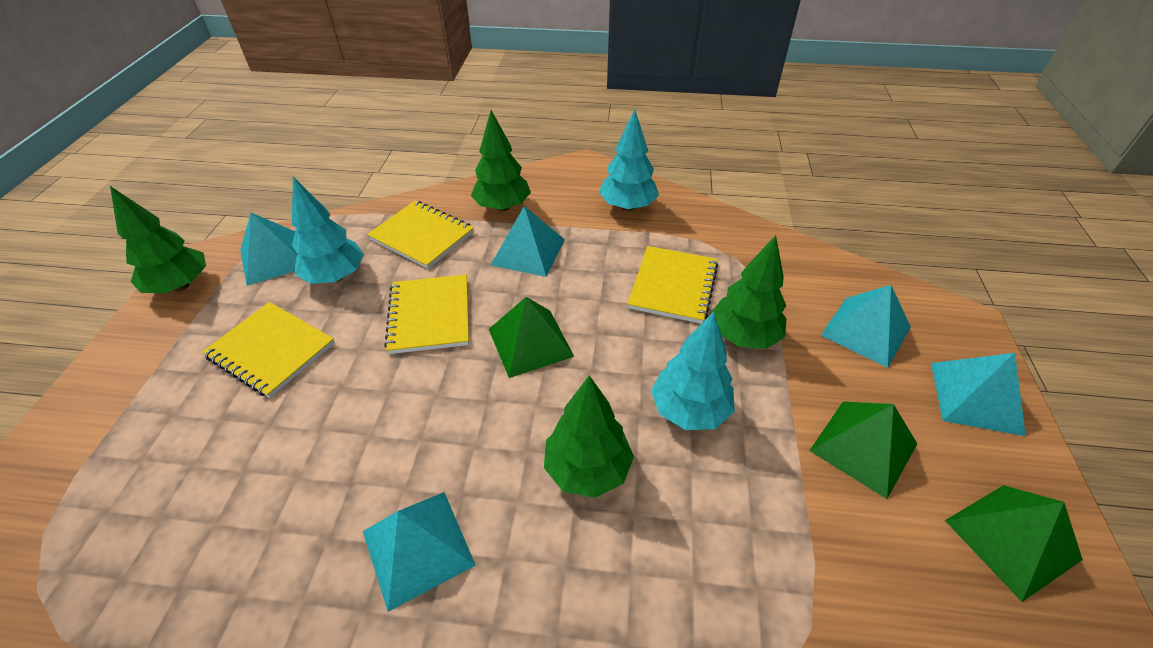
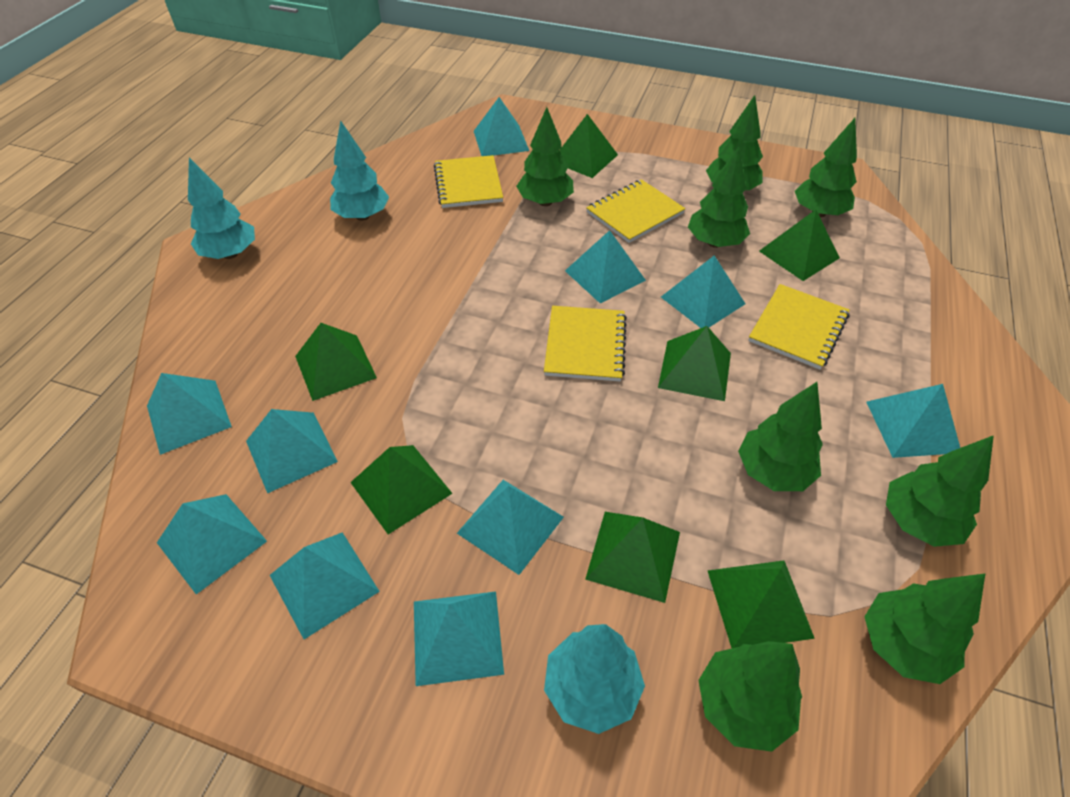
green pyramid: 3 -> 7
green tree: 4 -> 8
turquoise pyramid: 5 -> 10

